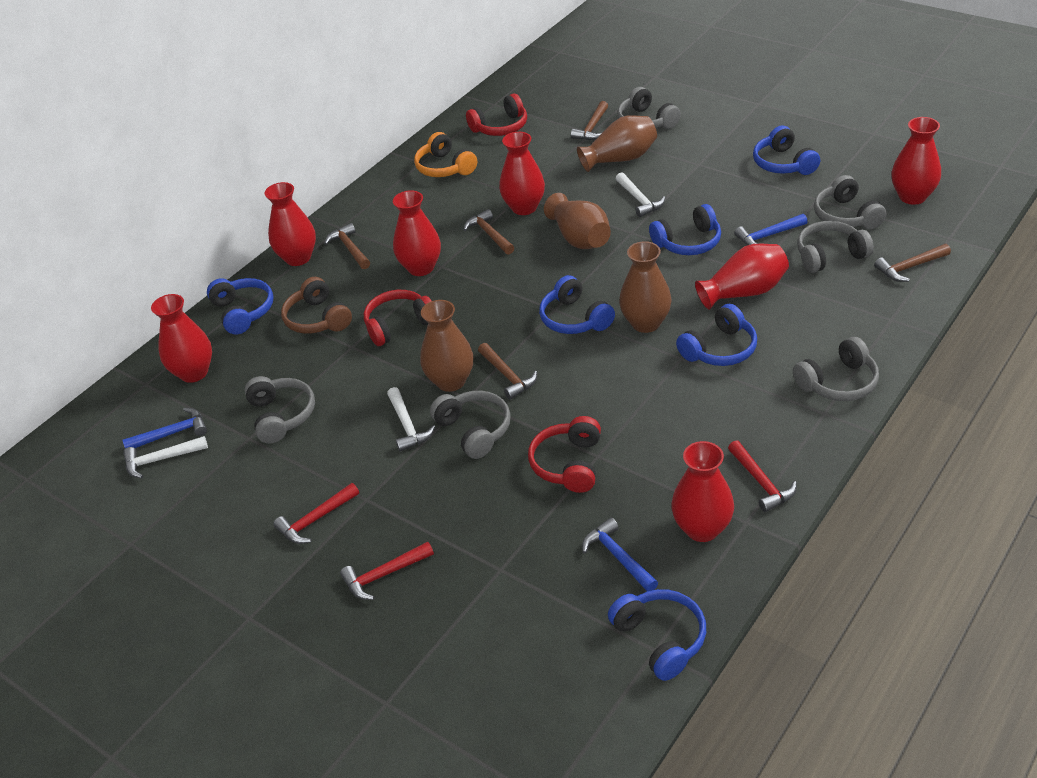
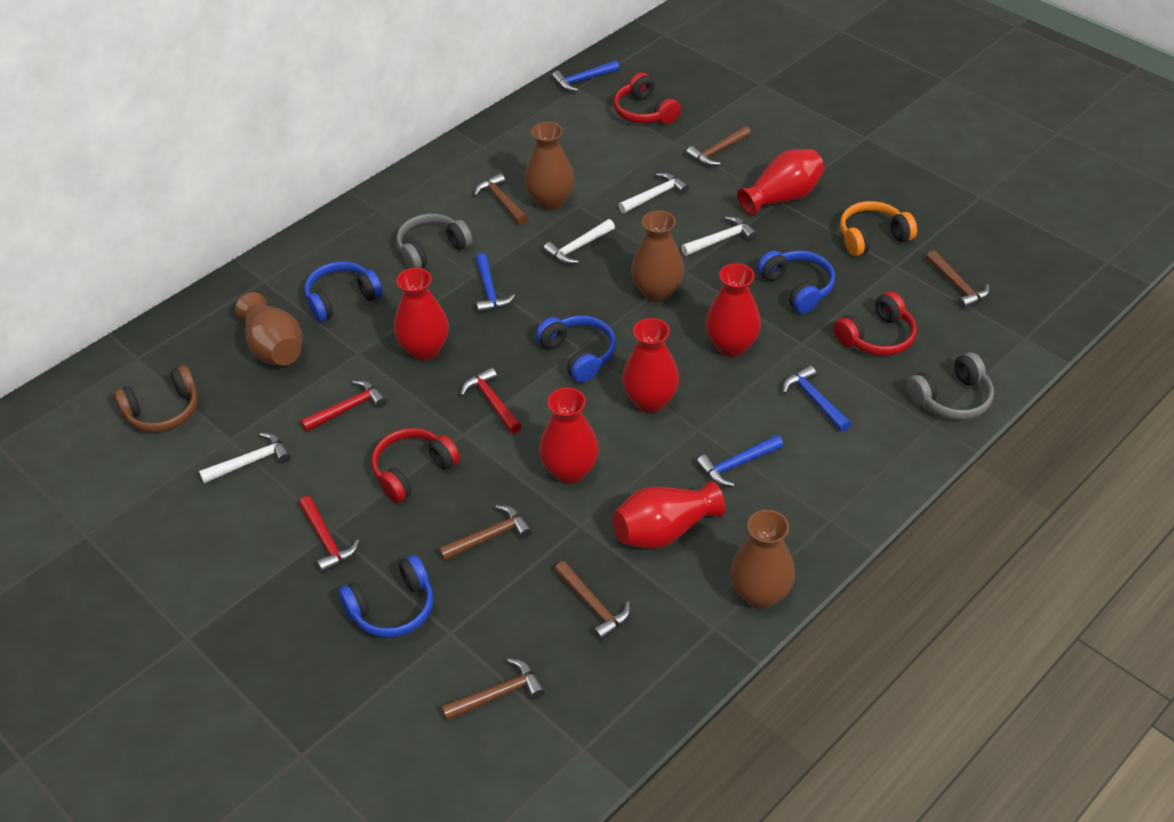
blue hammer: 3 -> 4
blue headphones: 6 -> 4
brown hammer: 5 -> 6
grey headphones: 6 -> 2
red vase: 7 -> 6
white hammer: 3 -> 4

